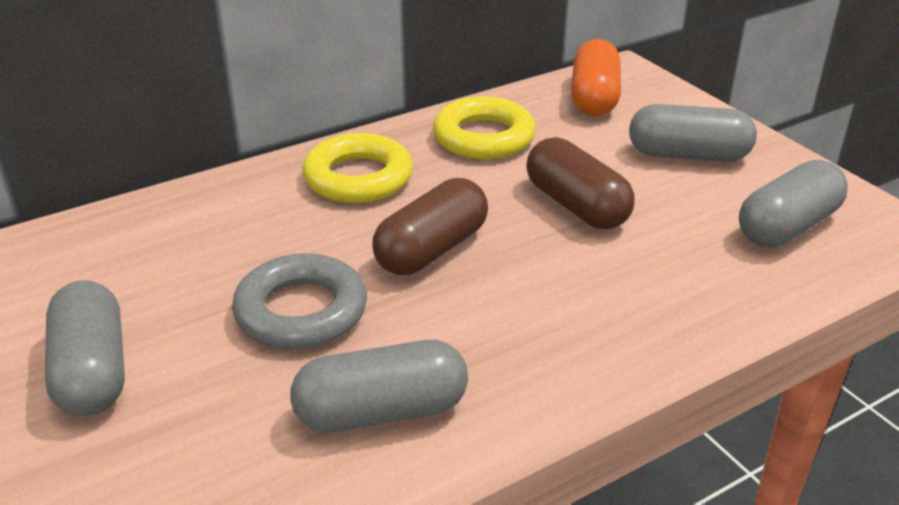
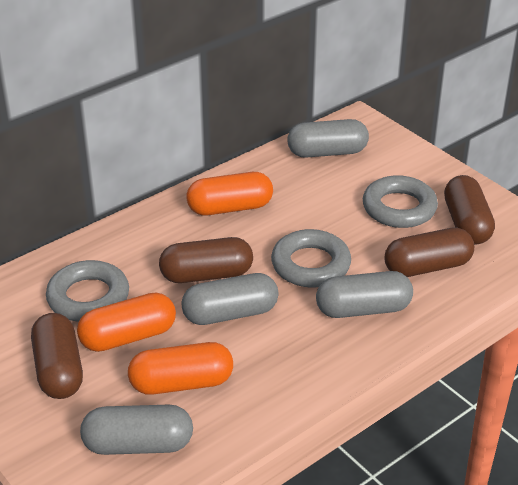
brown capsule: 2 -> 4
grey ring: 1 -> 3
orange capsule: 1 -> 3
yellow ring: 2 -> 0

